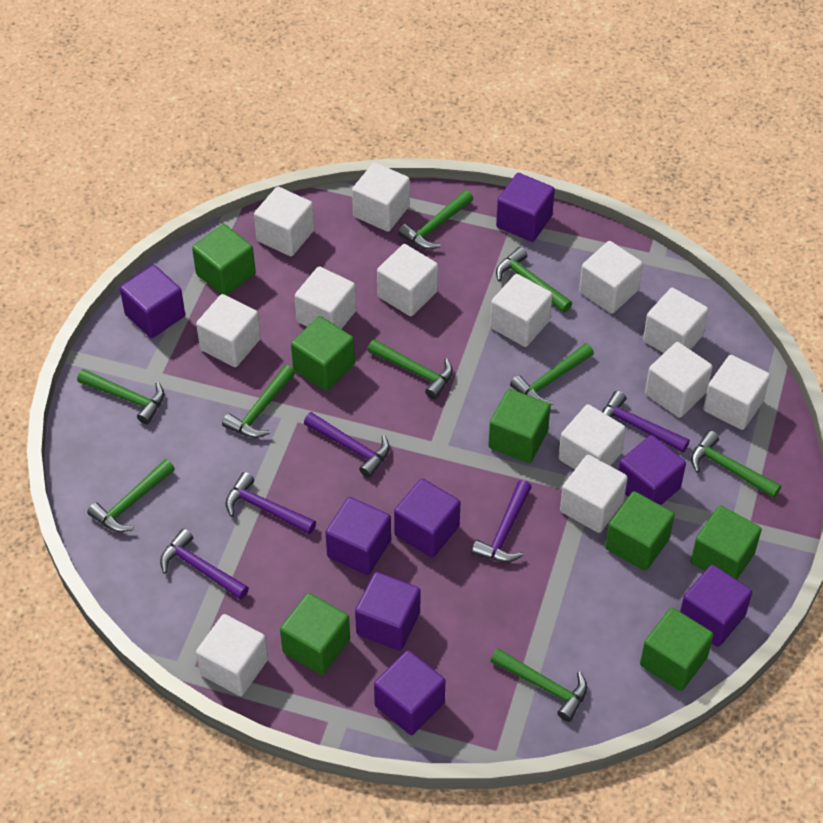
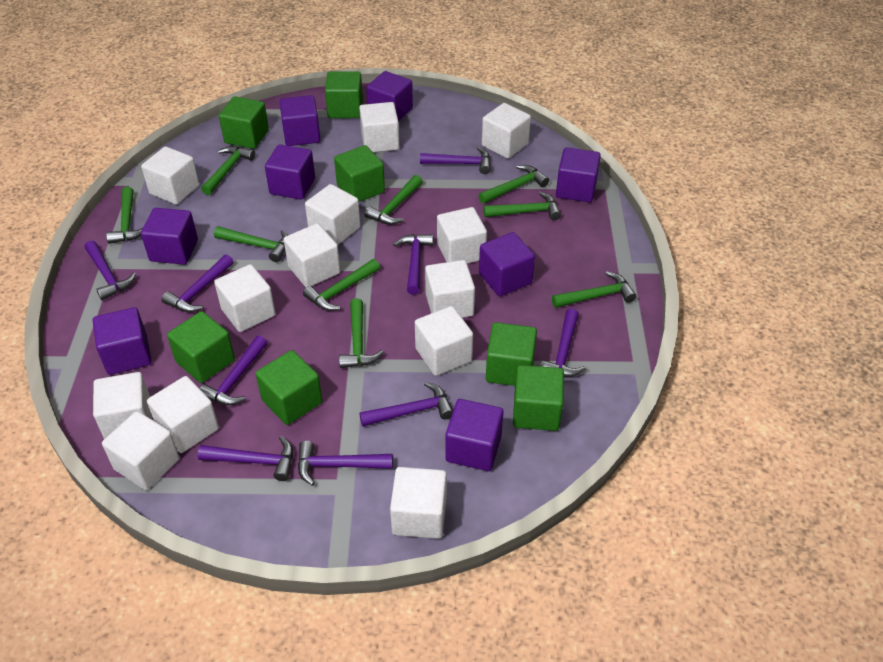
purple hammer: 5 -> 9

